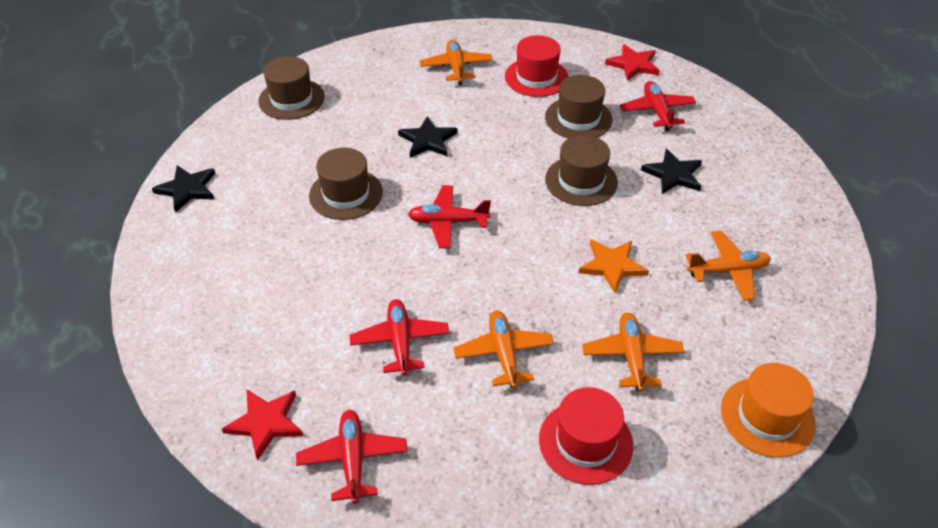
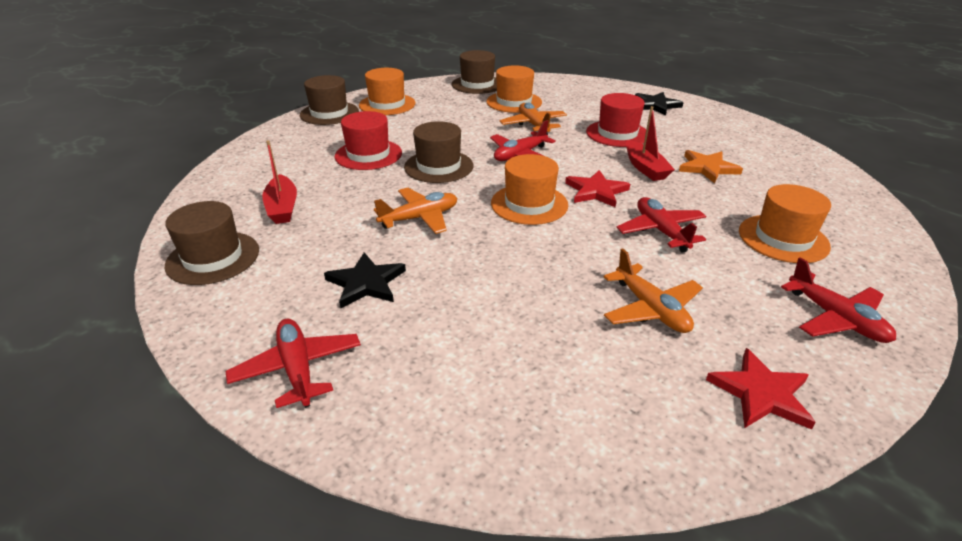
black star: 3 -> 2
orange hat: 1 -> 4
orange plane: 4 -> 3
red boat: 0 -> 2

